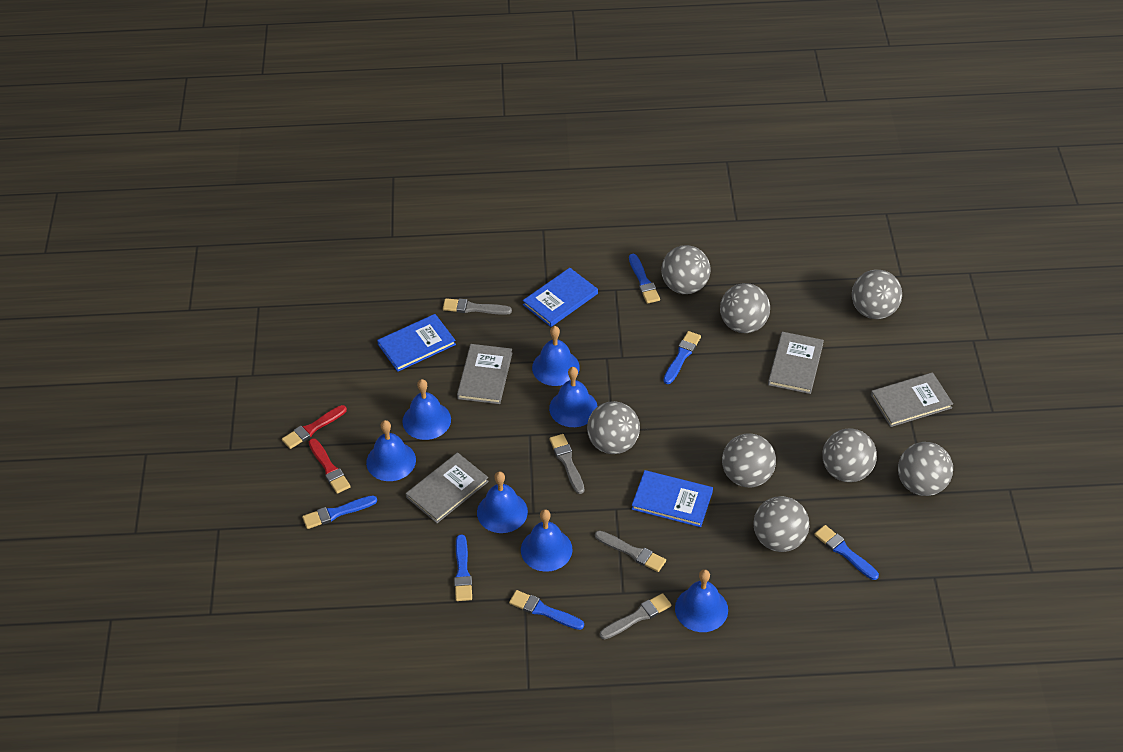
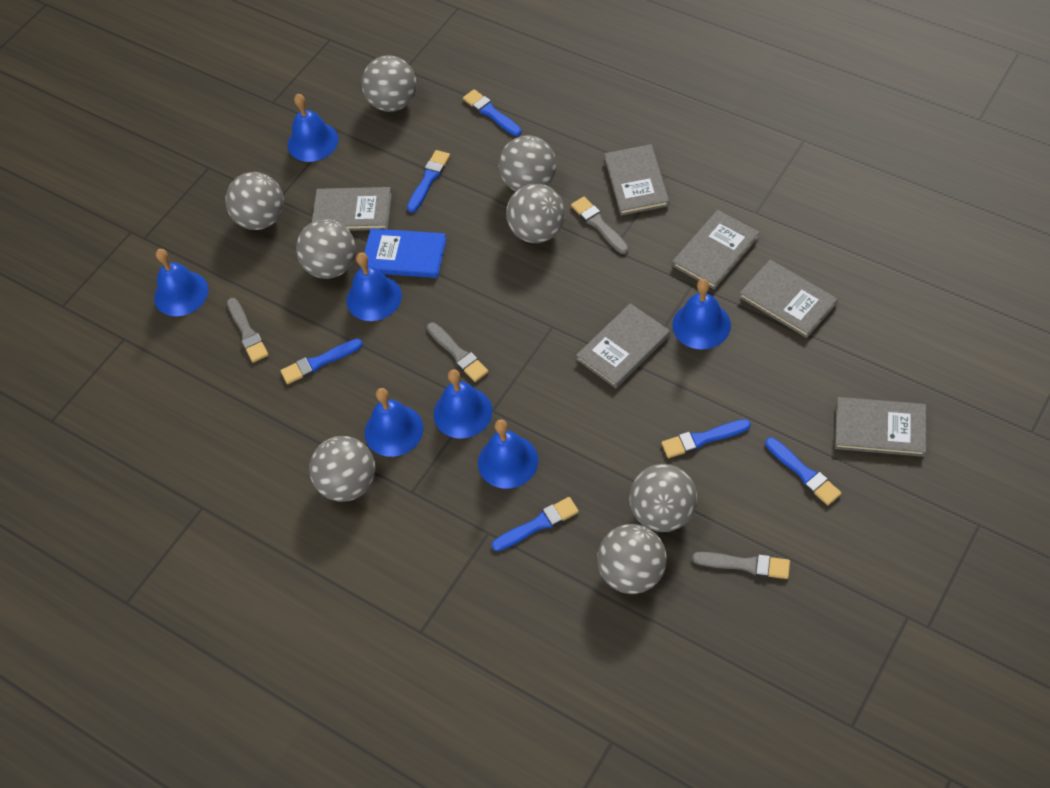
blue book: 3 -> 1
grey book: 4 -> 6
red brush: 2 -> 0

